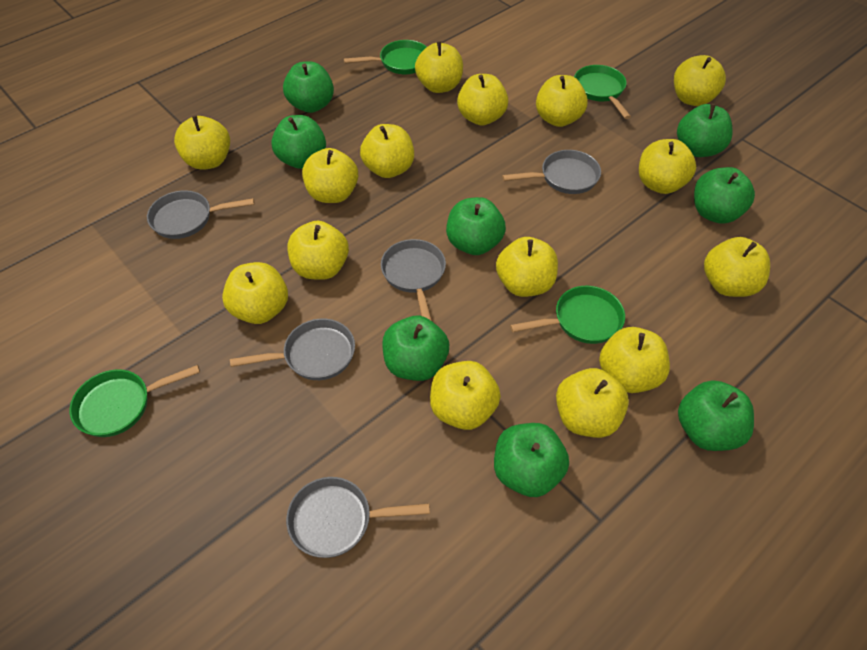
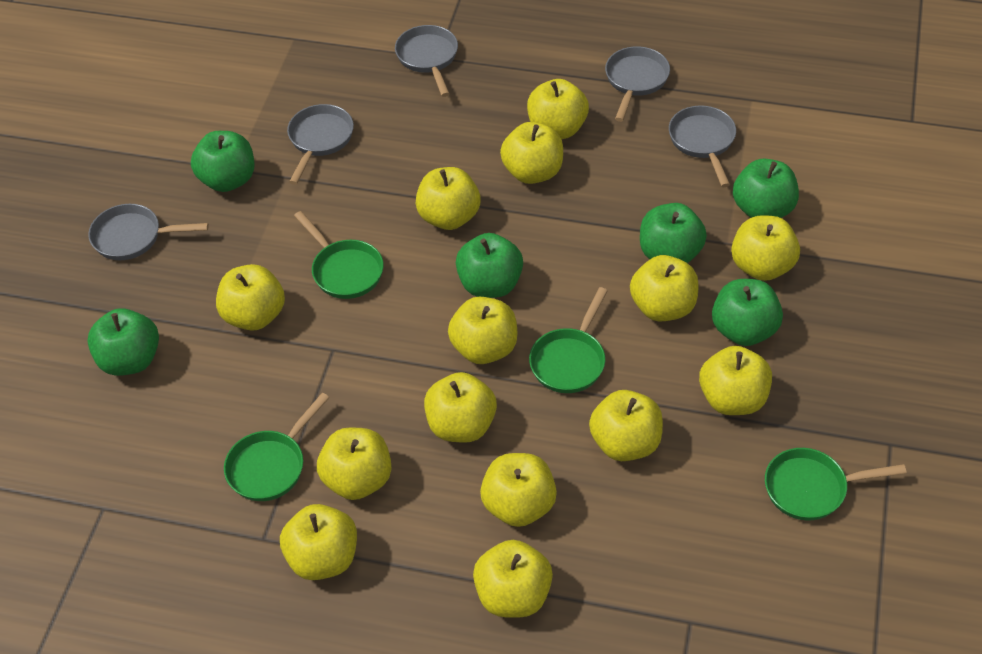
green apple: 8 -> 6
yellow apple: 15 -> 14

